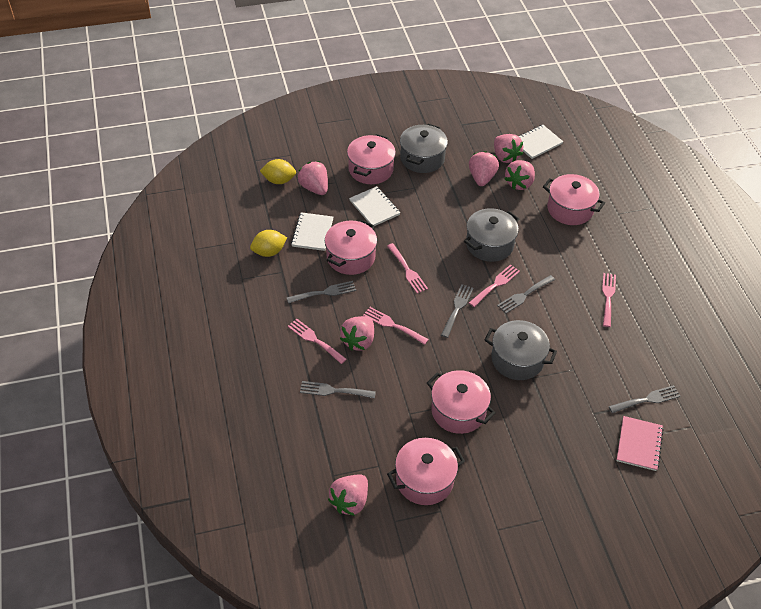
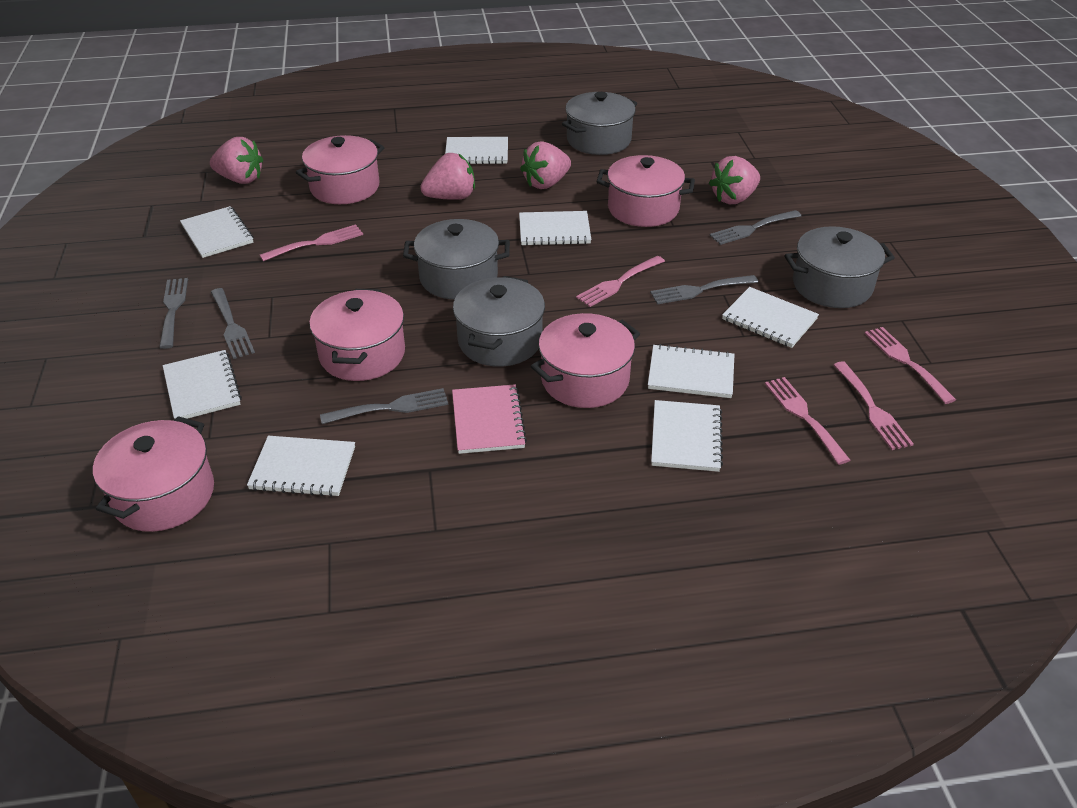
grey pot: 3 -> 4
pink strawberry: 6 -> 4
white notebook: 3 -> 8
yellow lemon: 2 -> 0

